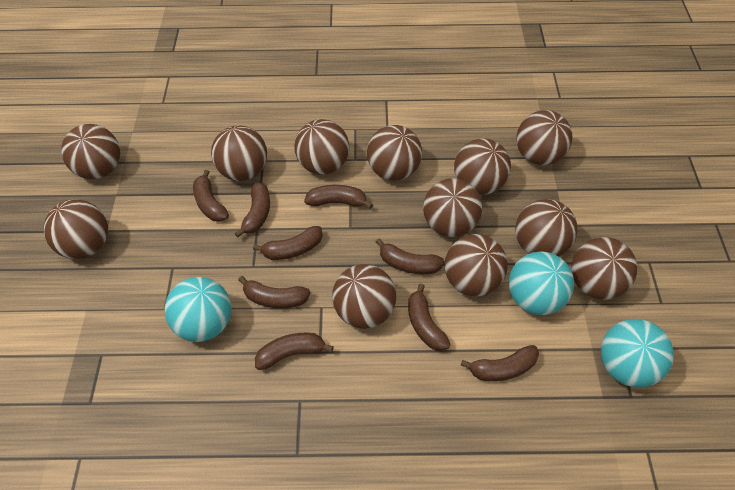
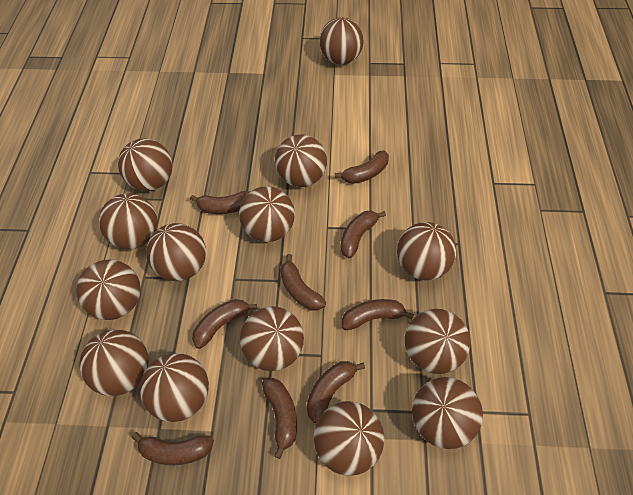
brown ball: 12 -> 14
turquoise ball: 3 -> 0

